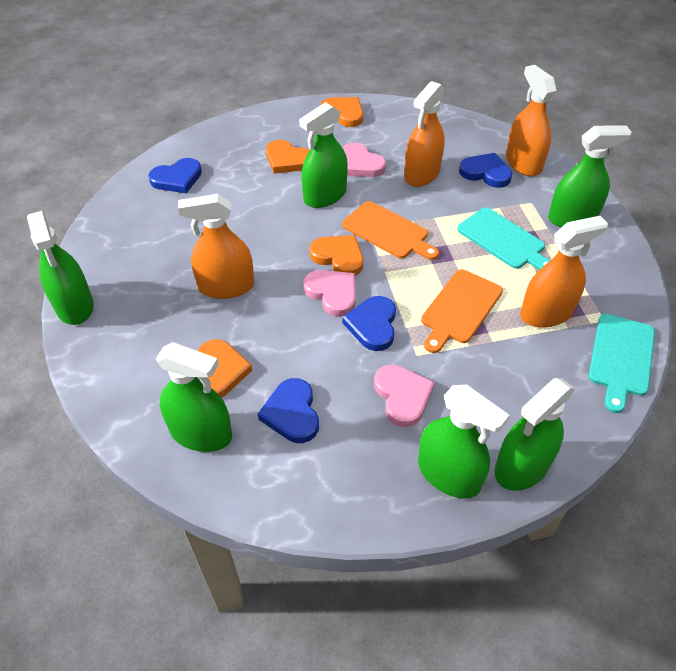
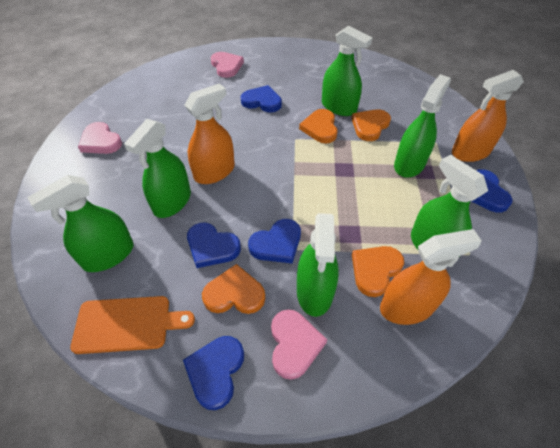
blue heart: 4 -> 5
orange cutting board: 2 -> 1
orange spray bottle: 4 -> 3
turquoise cutting board: 2 -> 0

